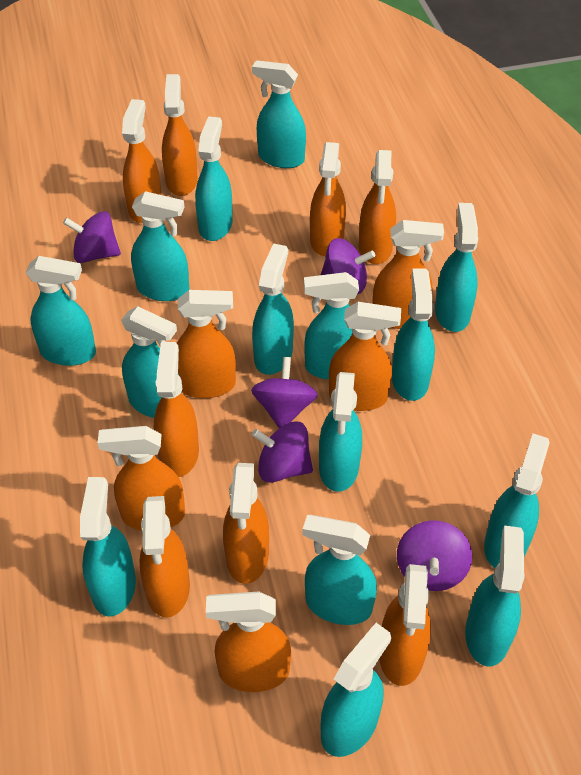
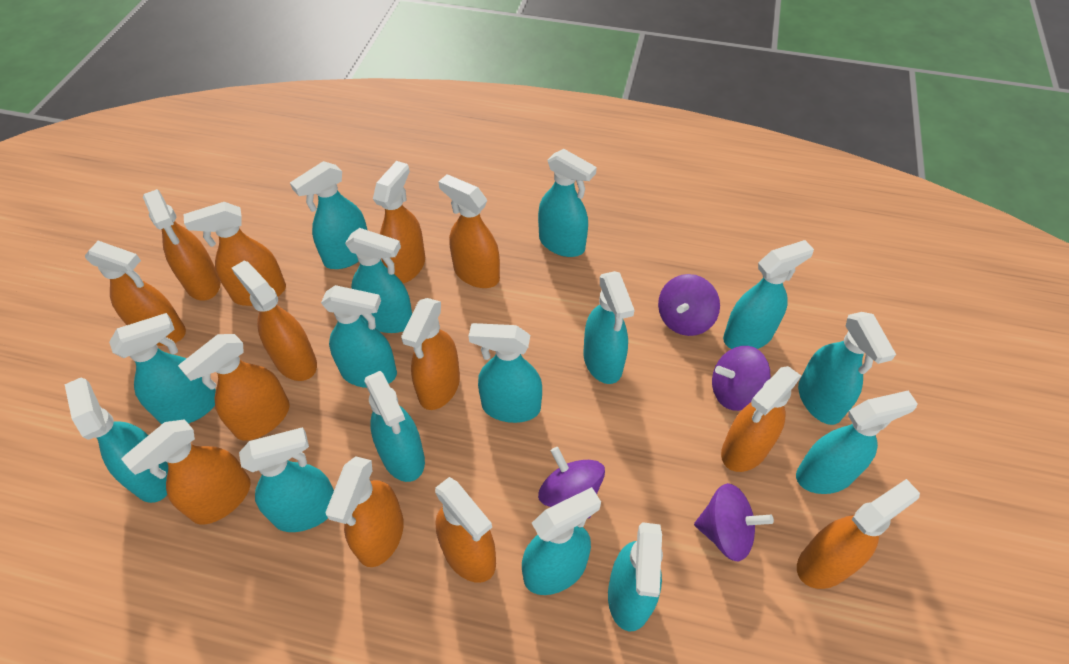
purple spinning top: 5 -> 4

